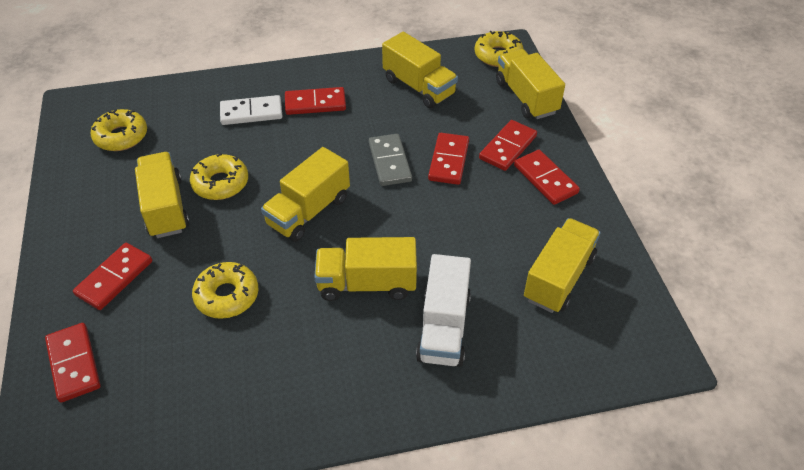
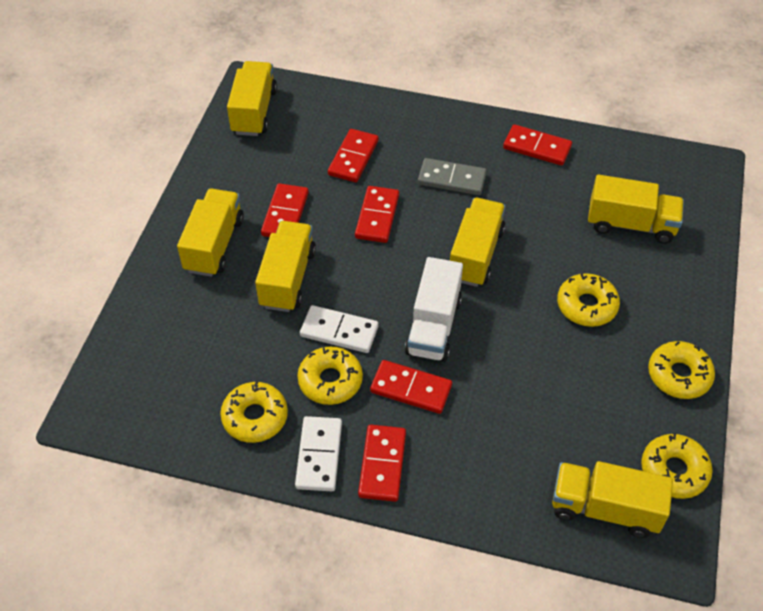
white domino: 1 -> 2
yellow donut: 4 -> 5

